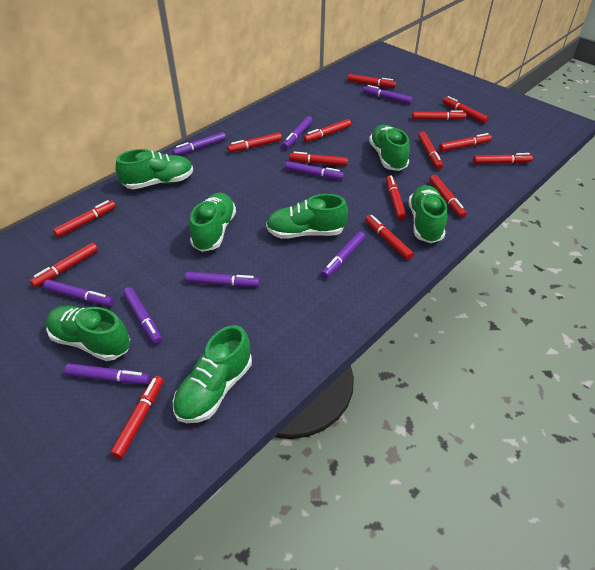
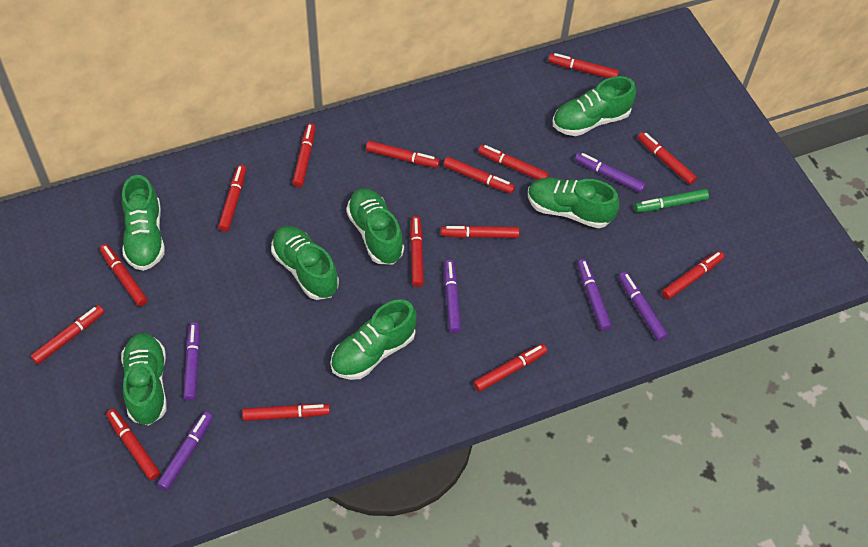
green marker: 0 -> 1
purple marker: 9 -> 6

